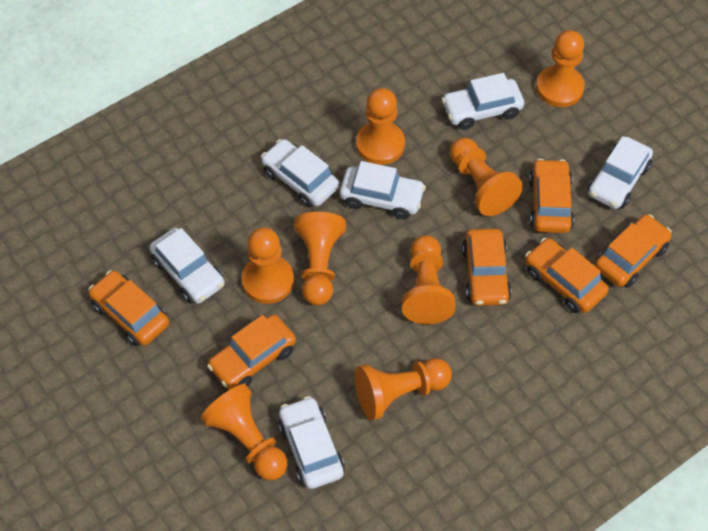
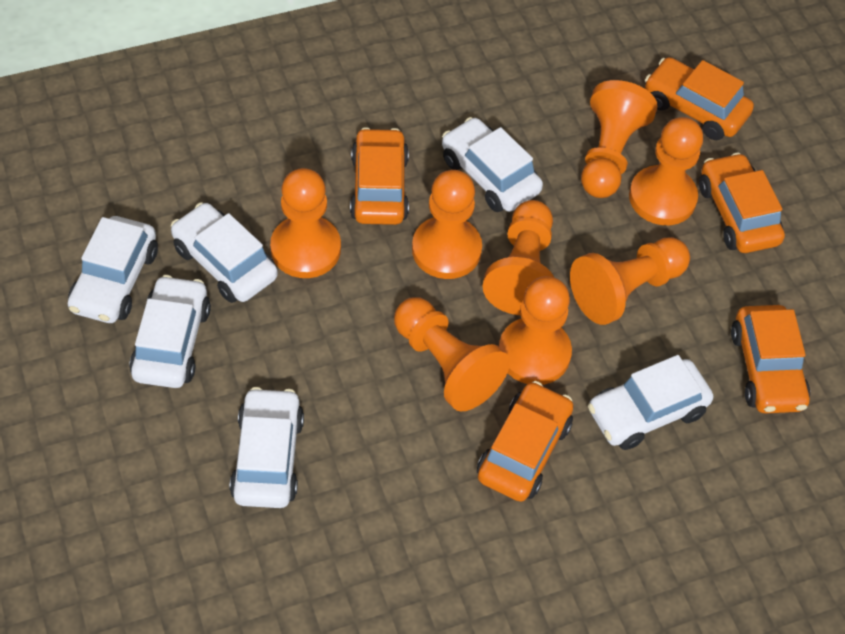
orange car: 6 -> 5

